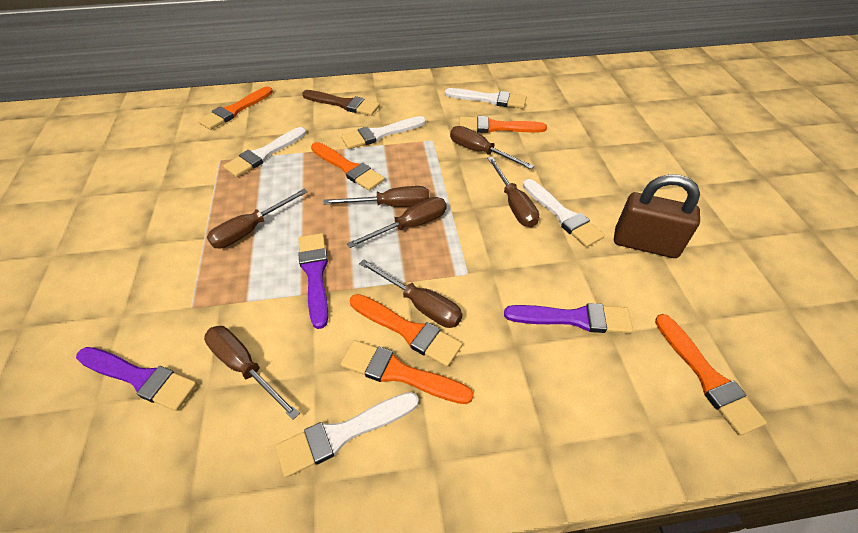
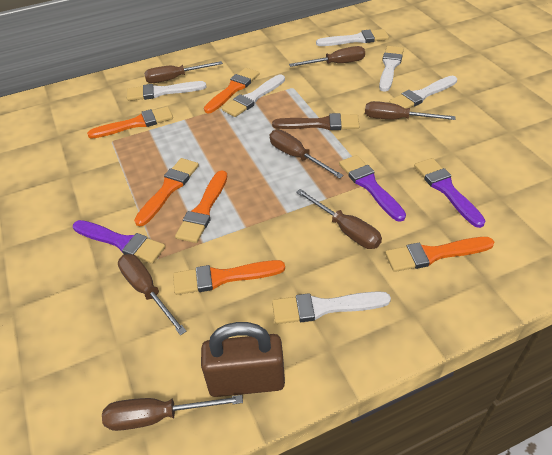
white brush: 5 -> 6

